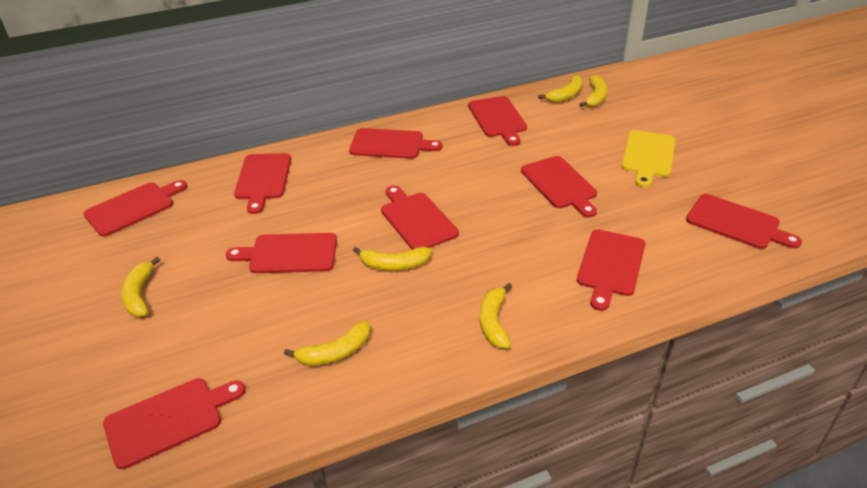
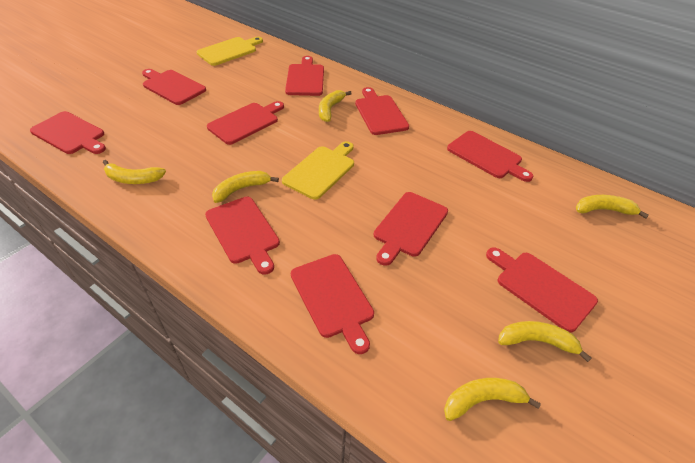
yellow cutting board: 1 -> 2

